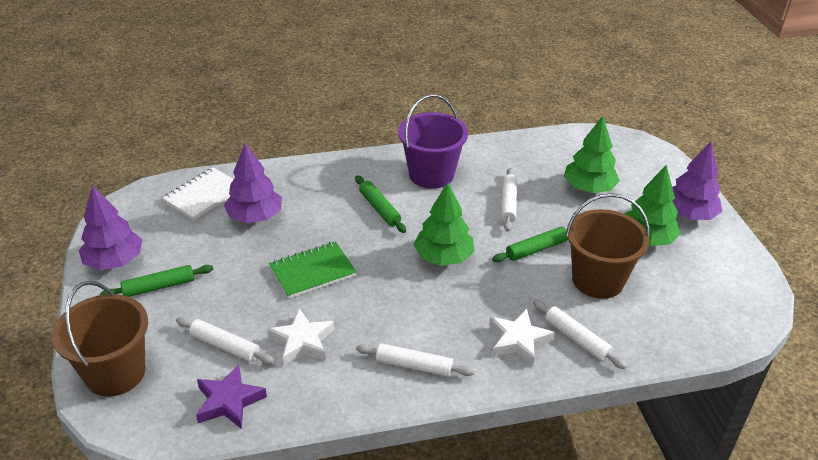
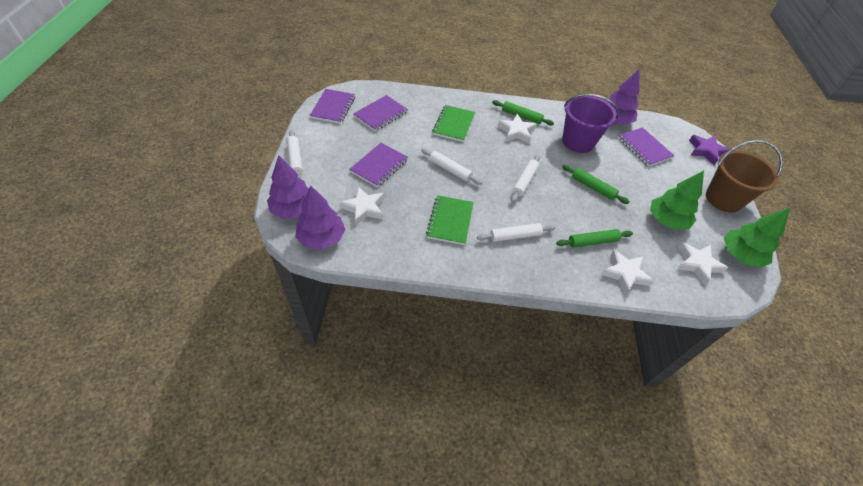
brown bucket: 2 -> 1
green notebook: 1 -> 2
green tree: 3 -> 2
purple notebook: 0 -> 4
white notebook: 1 -> 0
white star: 2 -> 4

